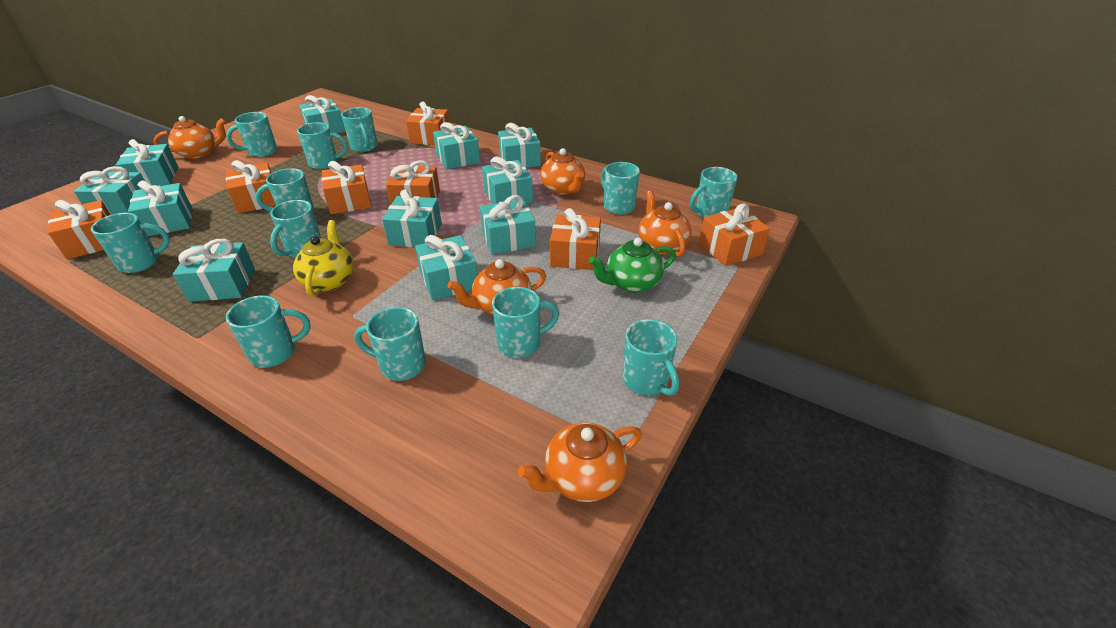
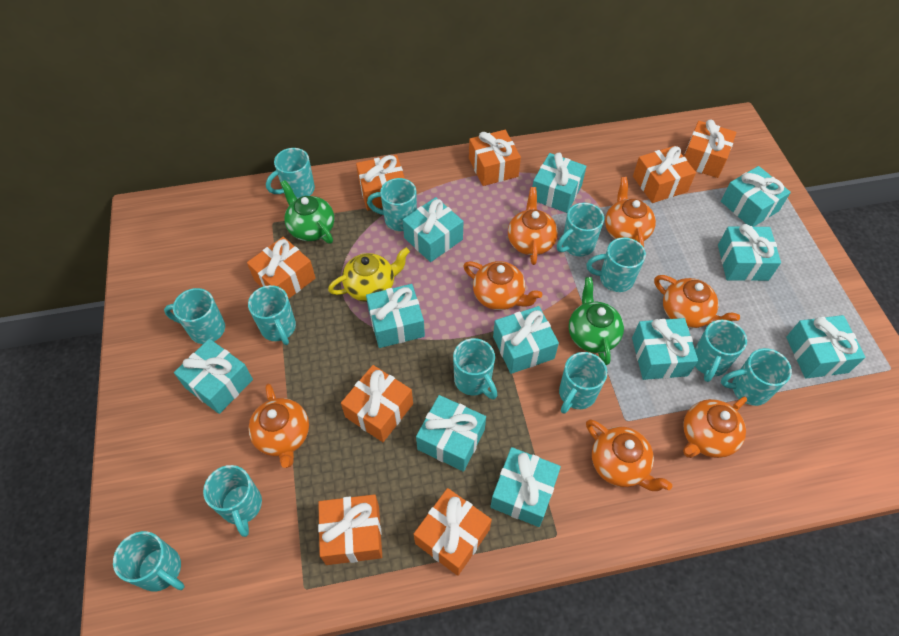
green teapot: 1 -> 2
orange gift: 7 -> 8
orange teapot: 5 -> 7

